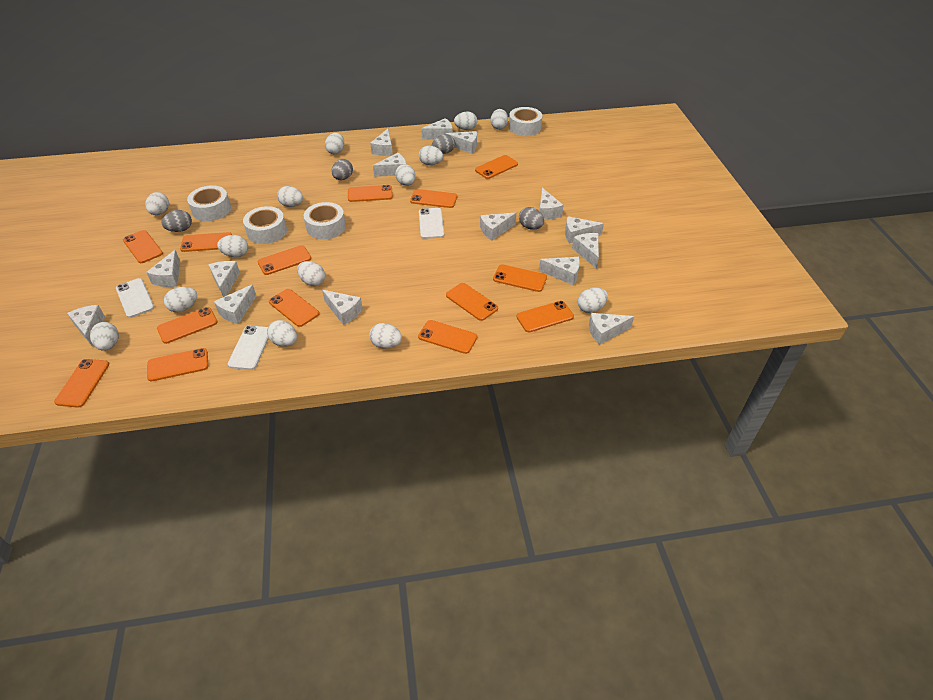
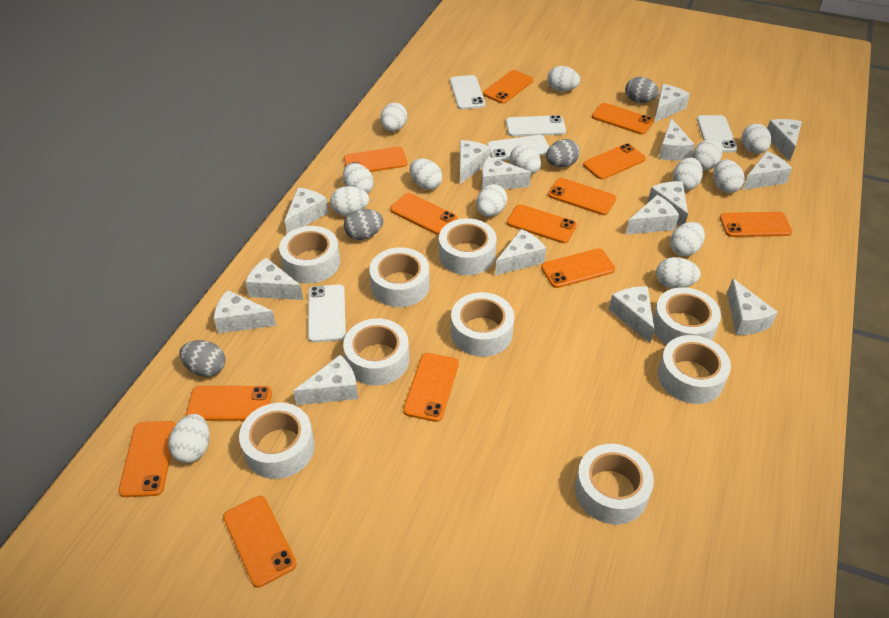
orange phone: 14 -> 13
white phone: 3 -> 5
white tape: 4 -> 9

